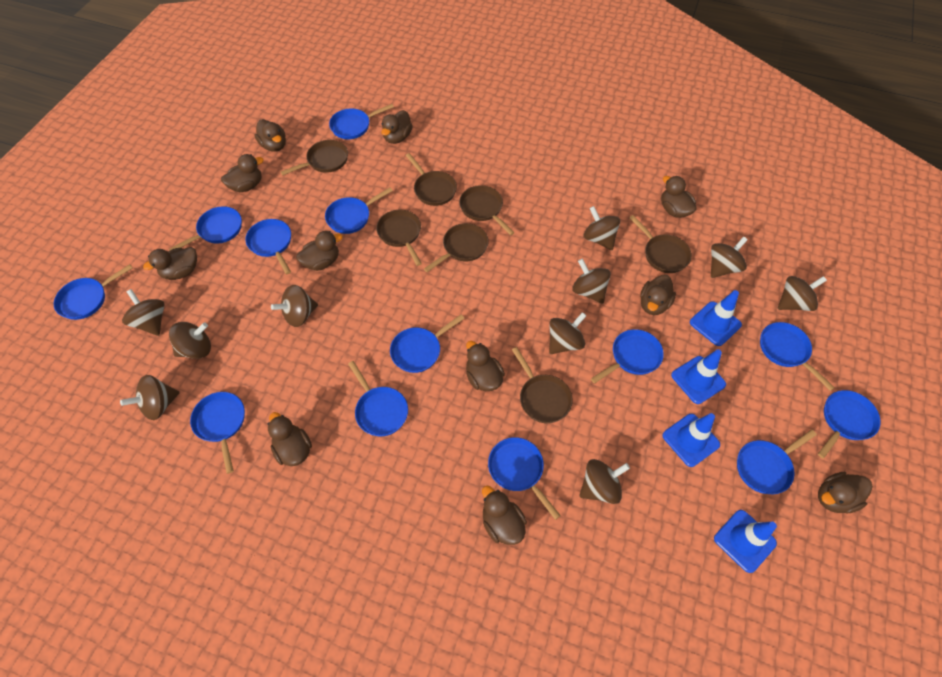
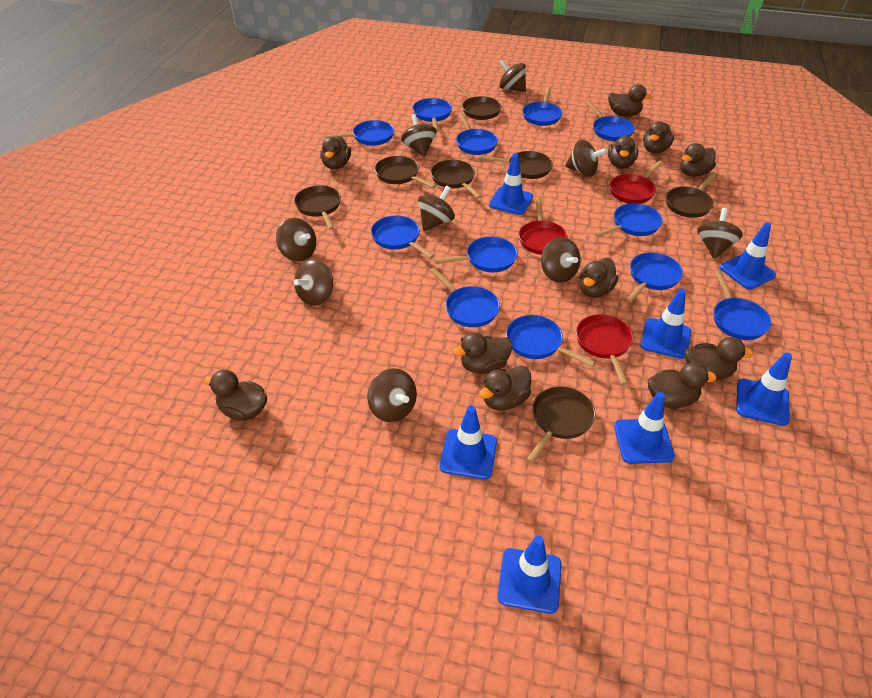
blue pan: 13 -> 12
blue traffic cone: 4 -> 7
brown spinning top: 10 -> 9
red pan: 0 -> 3

